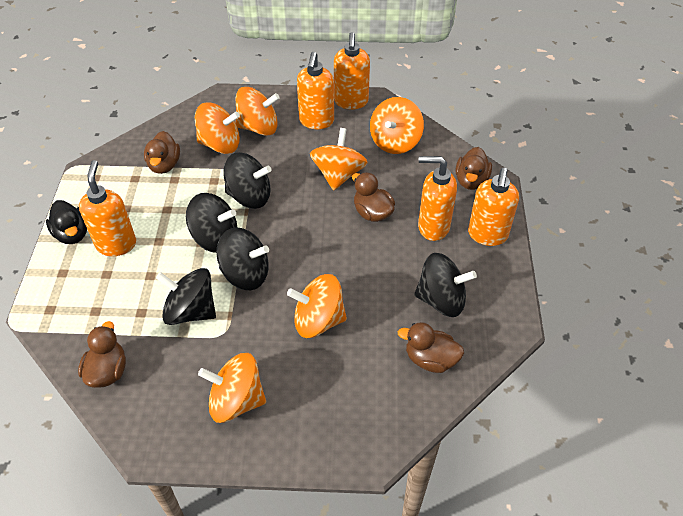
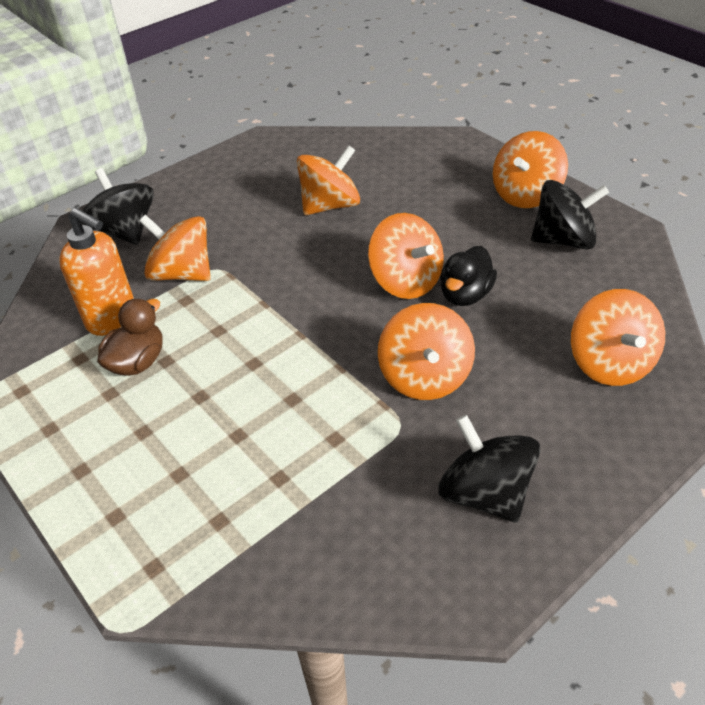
black spinning top: 5 -> 3
brown duck: 5 -> 1
orange soap dispenser: 5 -> 1

